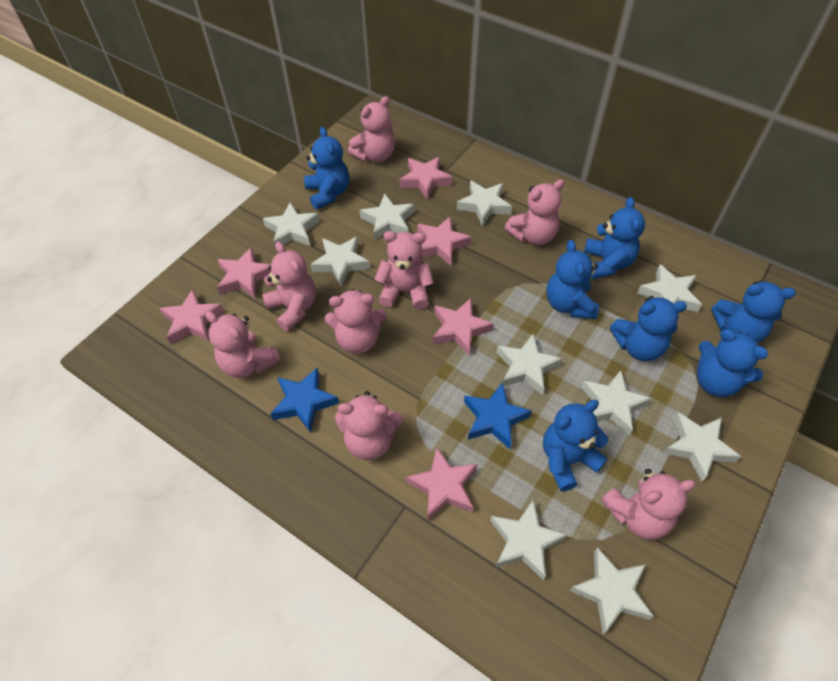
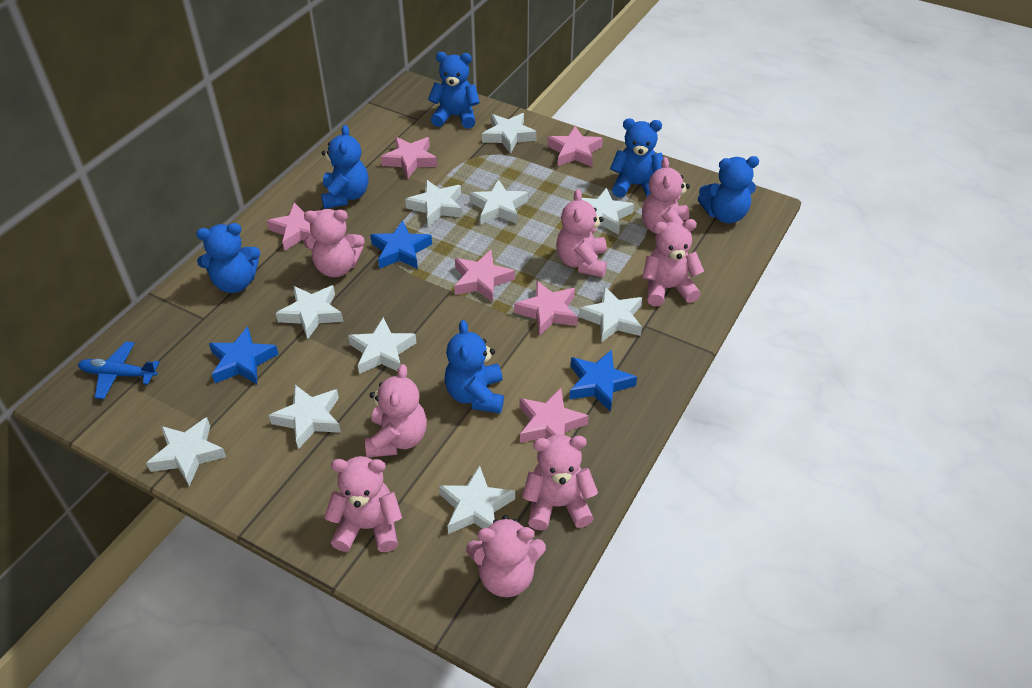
blue plane: 0 -> 1
blue star: 2 -> 3
blue teddy bear: 7 -> 6

